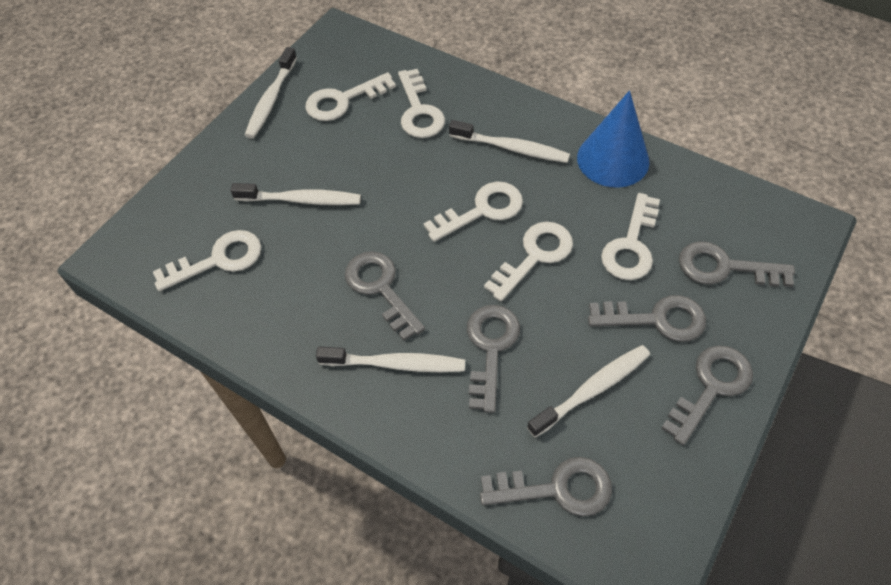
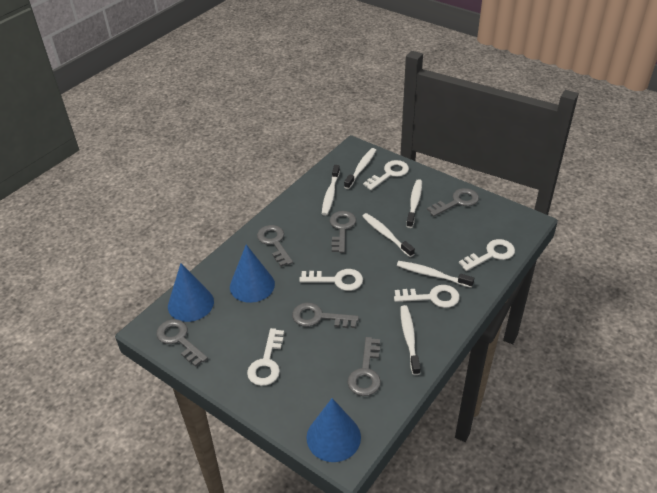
blue cone: 1 -> 3
white key: 6 -> 5
white toothbrush: 5 -> 6

